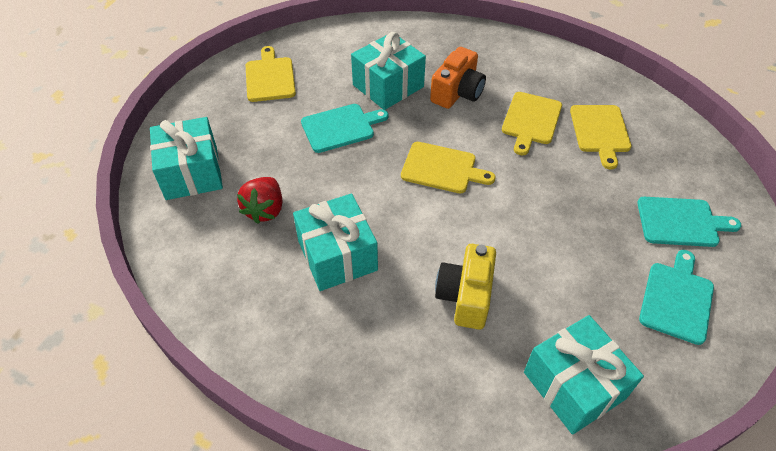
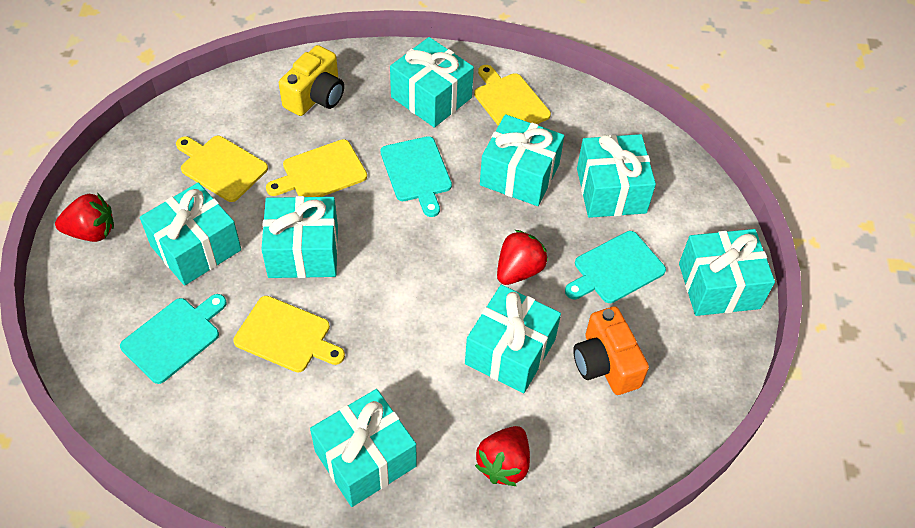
red strawberry: 1 -> 3
turquoise gift: 4 -> 8

